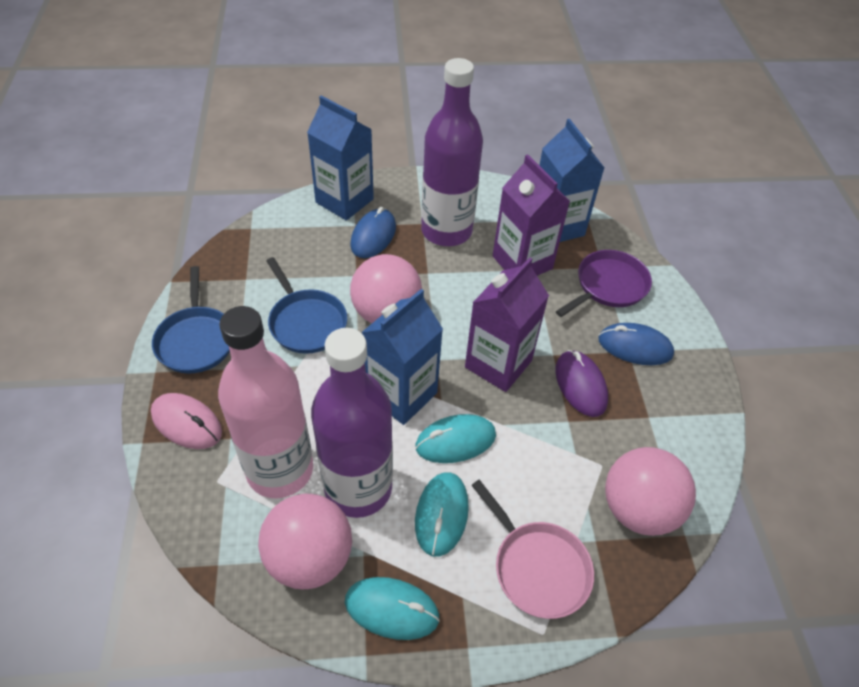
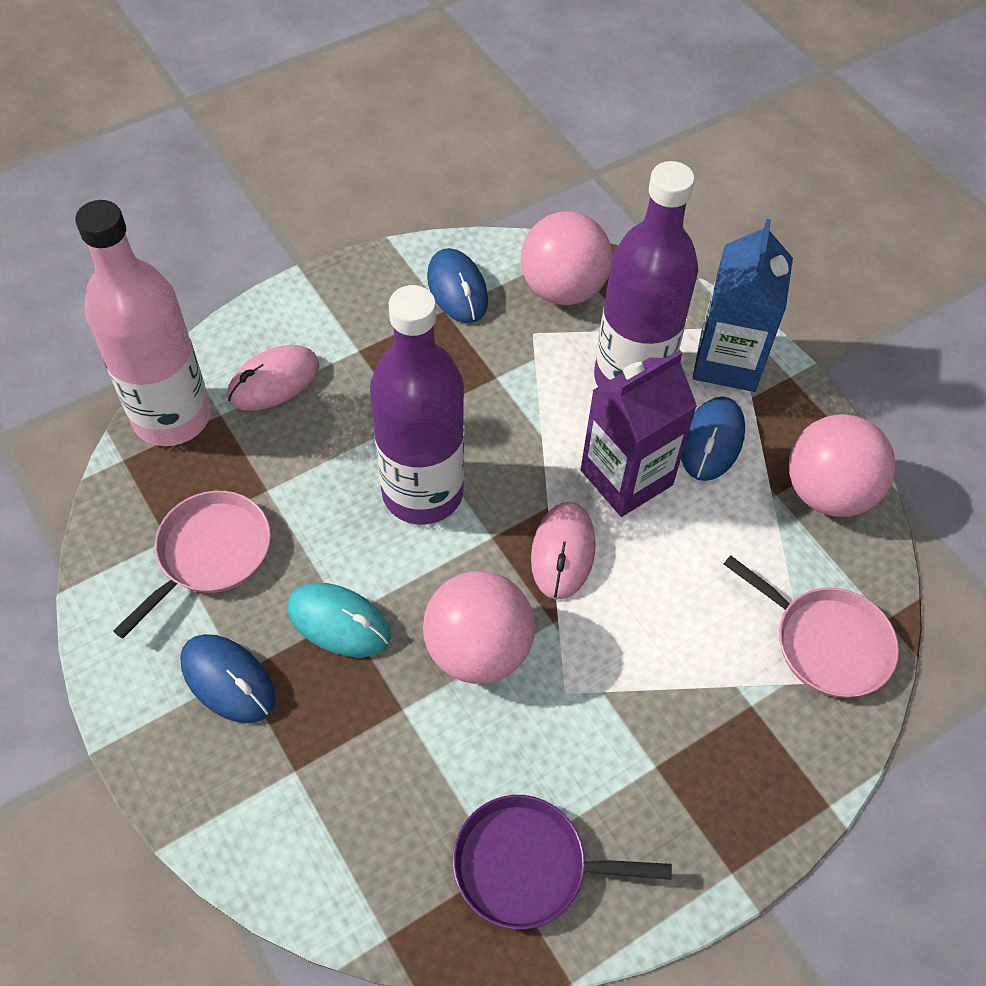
blue carton: 3 -> 1
blue mouse: 2 -> 3
blue pan: 2 -> 0
pink mouse: 1 -> 2
pink pan: 1 -> 2
purple carton: 2 -> 1
purple mouse: 1 -> 0
turquoise mouse: 3 -> 1

